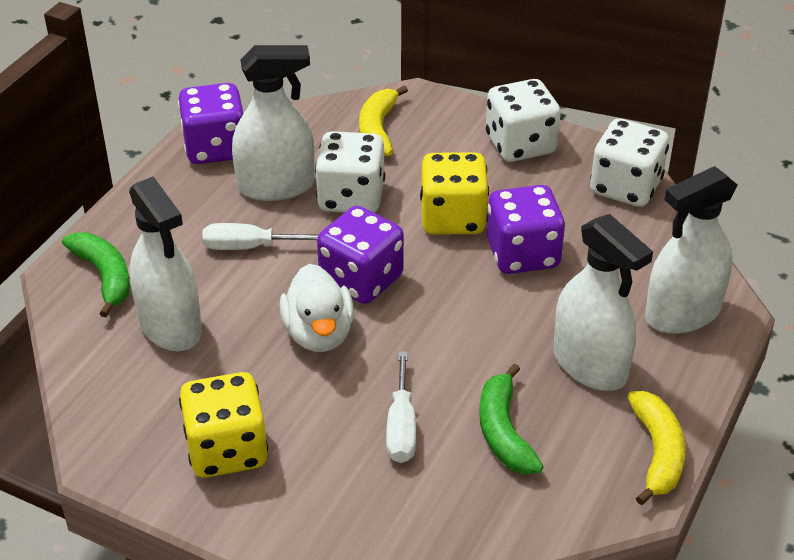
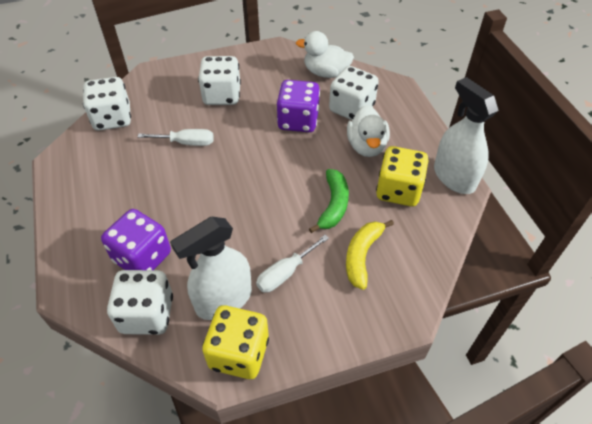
green banana: 2 -> 1
purple dice: 3 -> 2
white dice: 3 -> 4
white duck: 1 -> 2
white spray bottle: 4 -> 2
yellow banana: 2 -> 1

